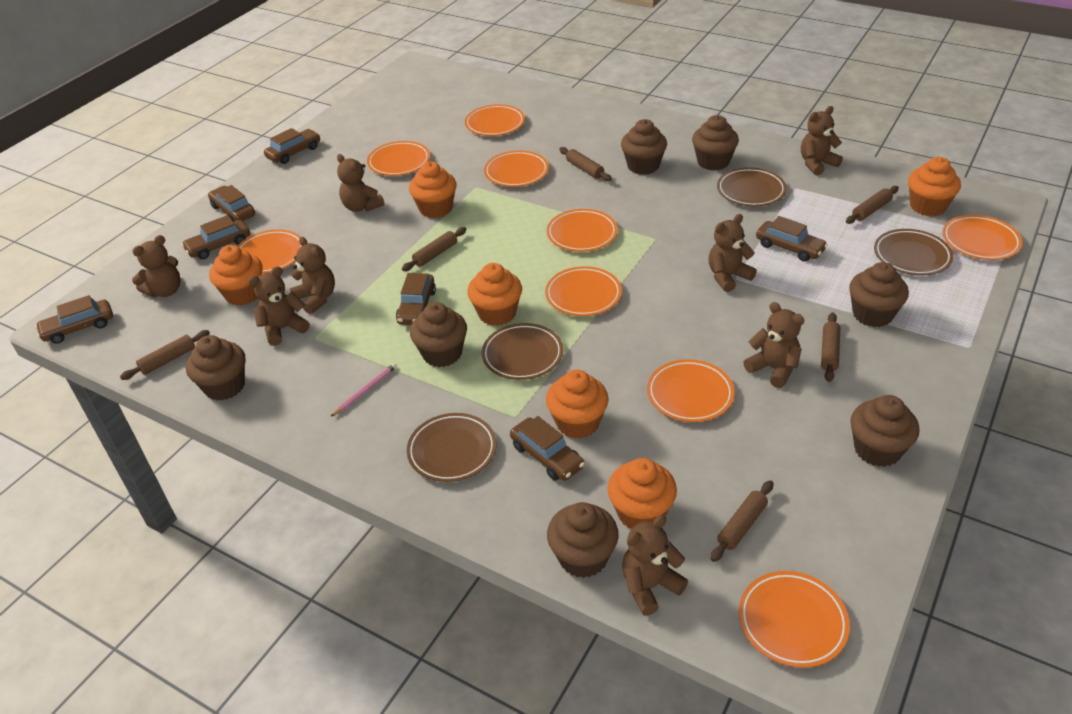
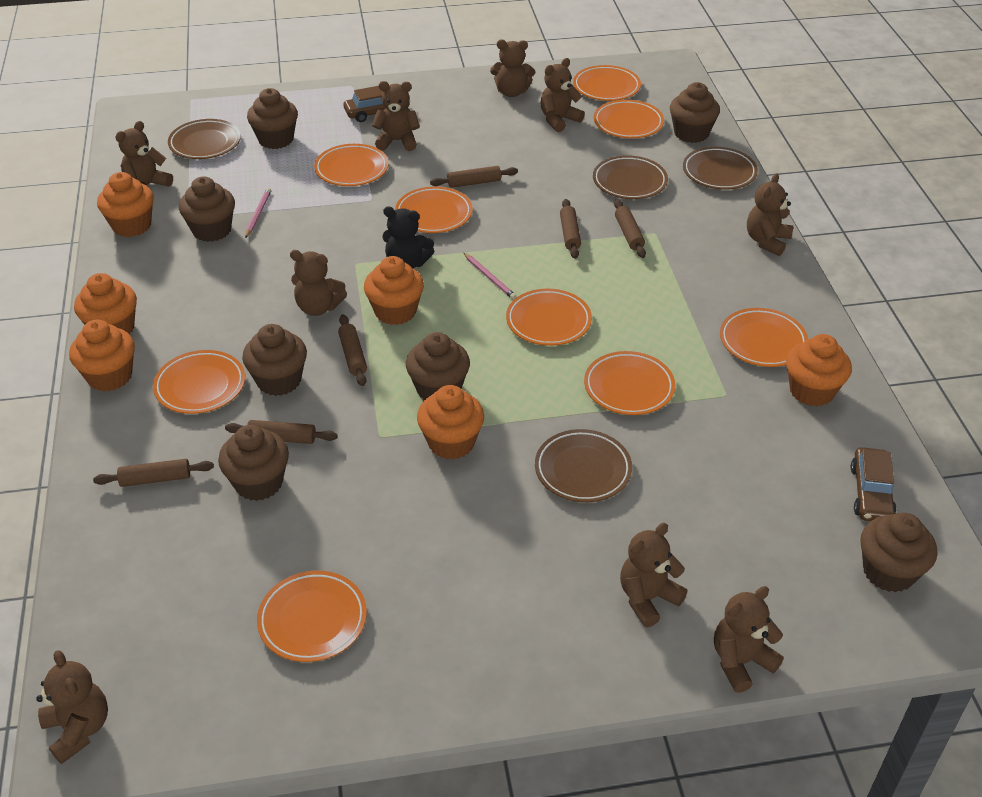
black teddy bear: 0 -> 1
brown car: 7 -> 2
brown teddy bear: 8 -> 9
pink pencil: 1 -> 2

